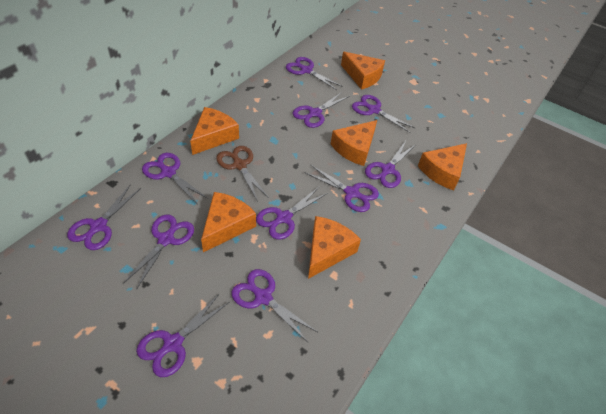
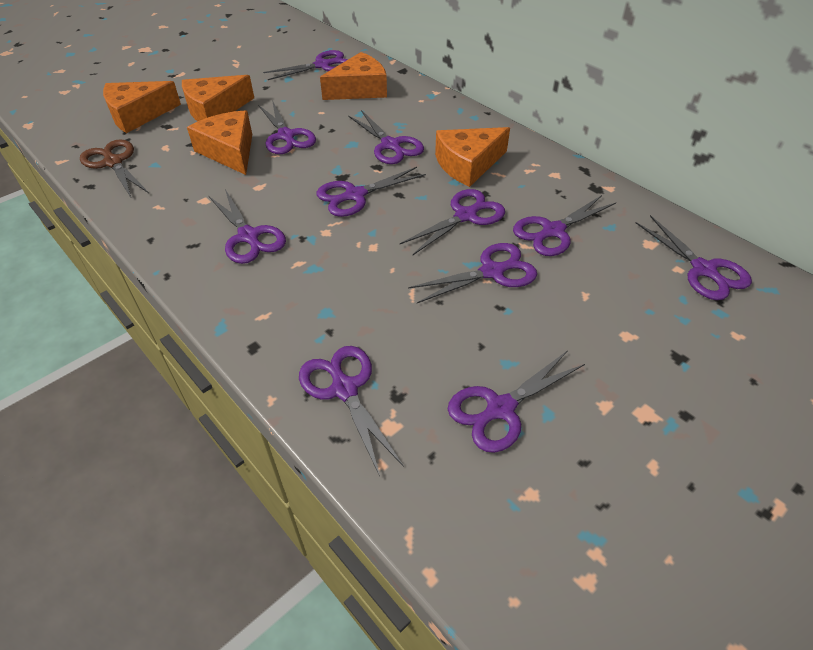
orange cheese: 6 -> 5

